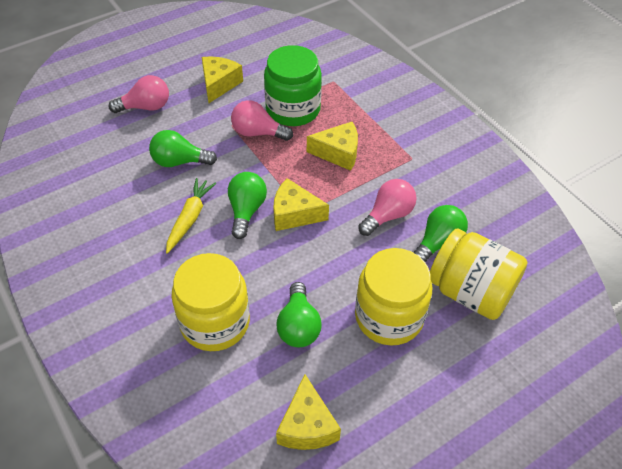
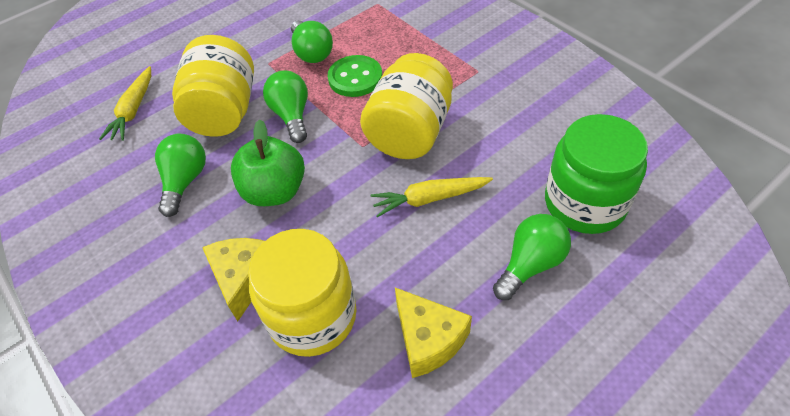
green apple: 0 -> 1
green button: 0 -> 1
pink light bulb: 3 -> 0
yellow carrot: 1 -> 2
yellow cheese: 4 -> 2

